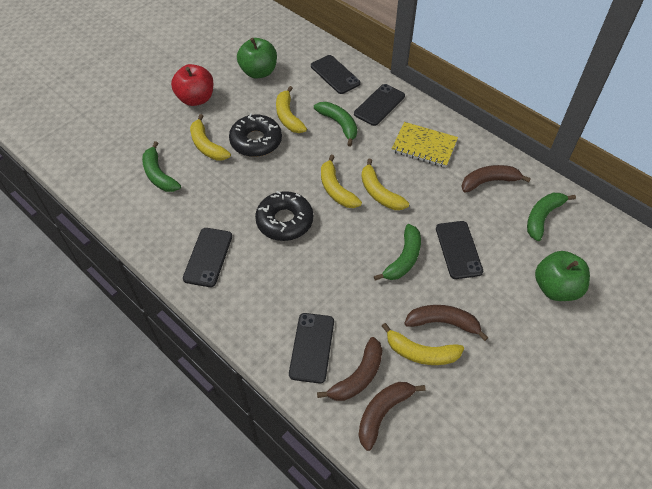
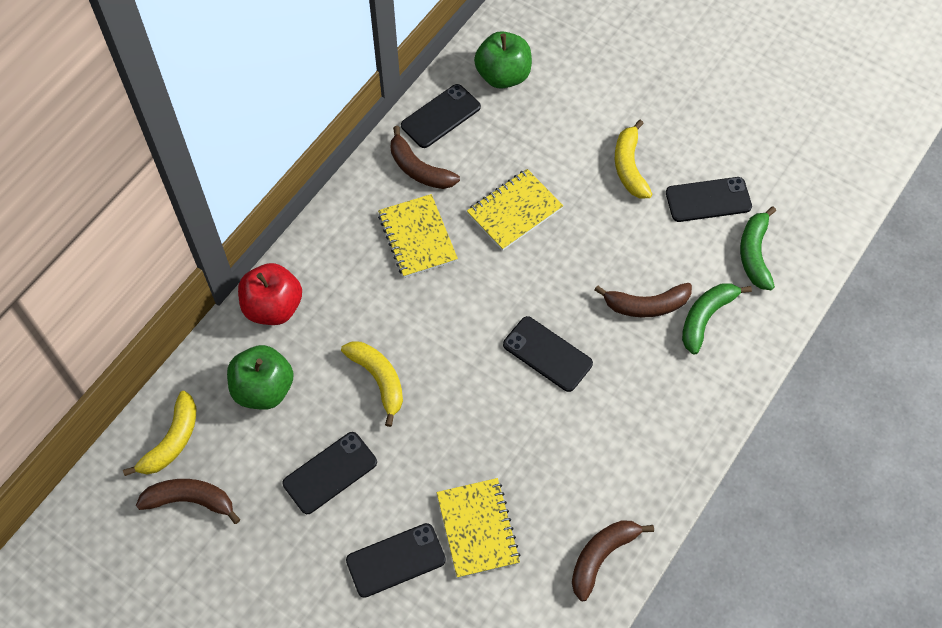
black donut: 2 -> 0
green banana: 4 -> 2
yellow banana: 5 -> 3
yellow notebook: 1 -> 3

